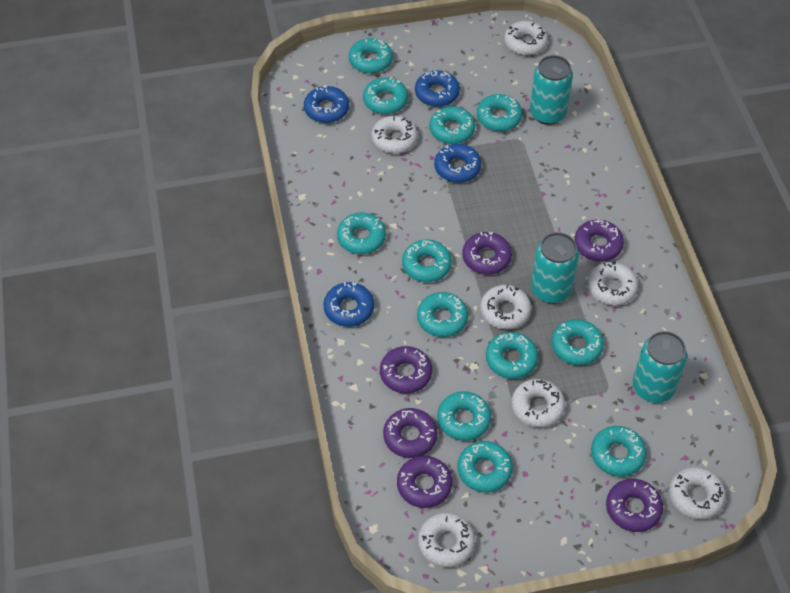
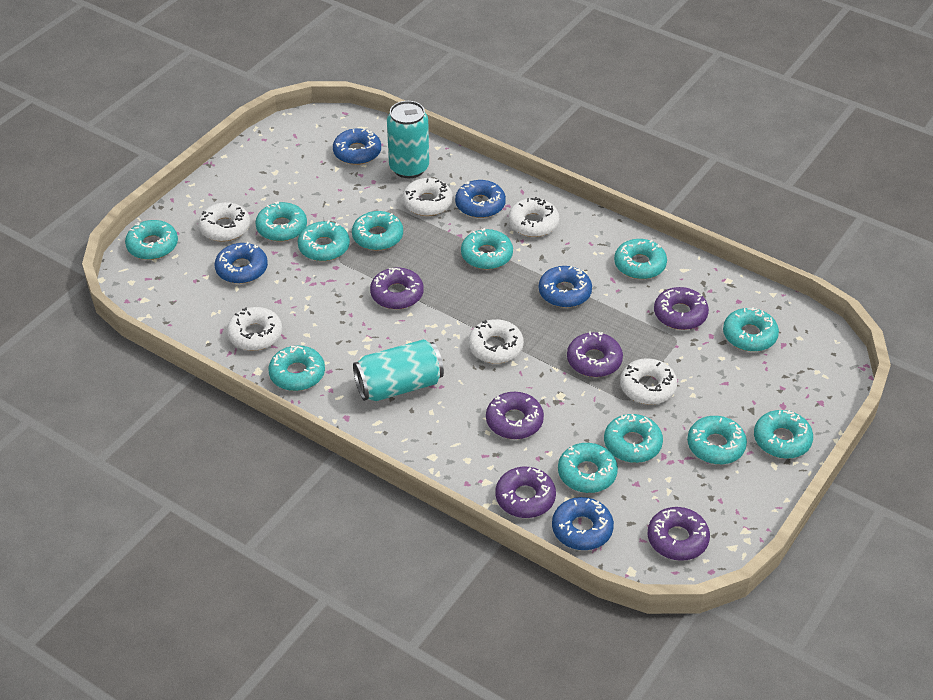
blue donut: 4 -> 5
turquoise can: 3 -> 2
white donut: 7 -> 6

